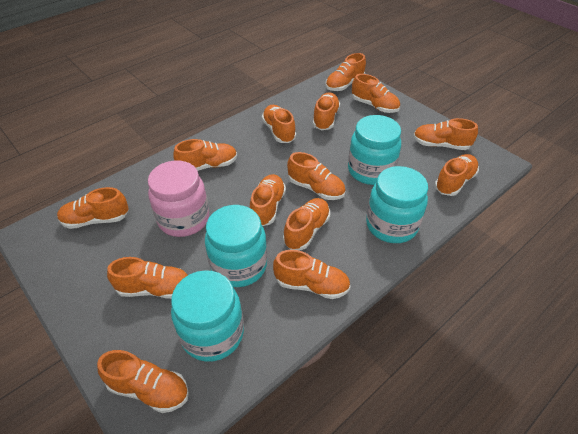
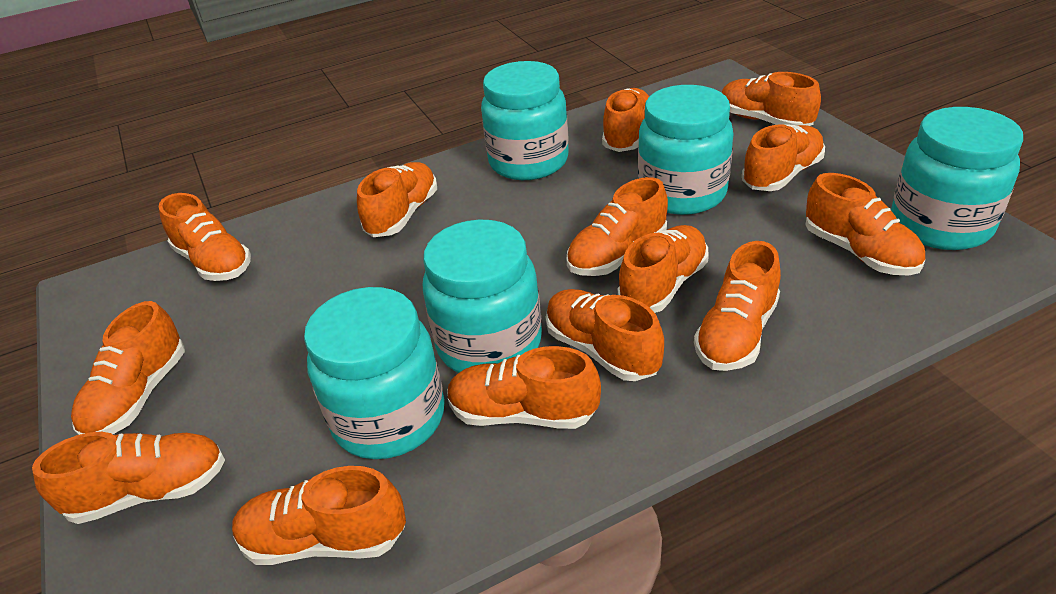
pink jar: 1 -> 0
turquoise jar: 4 -> 5

